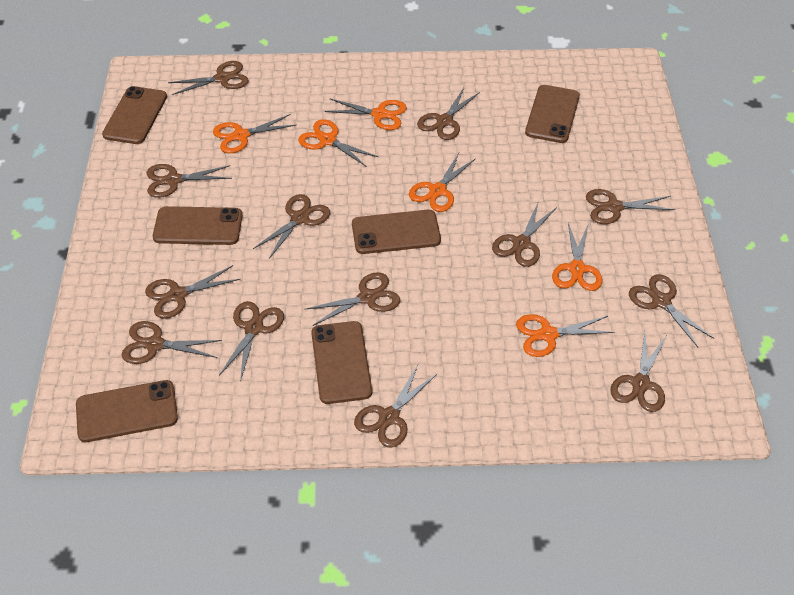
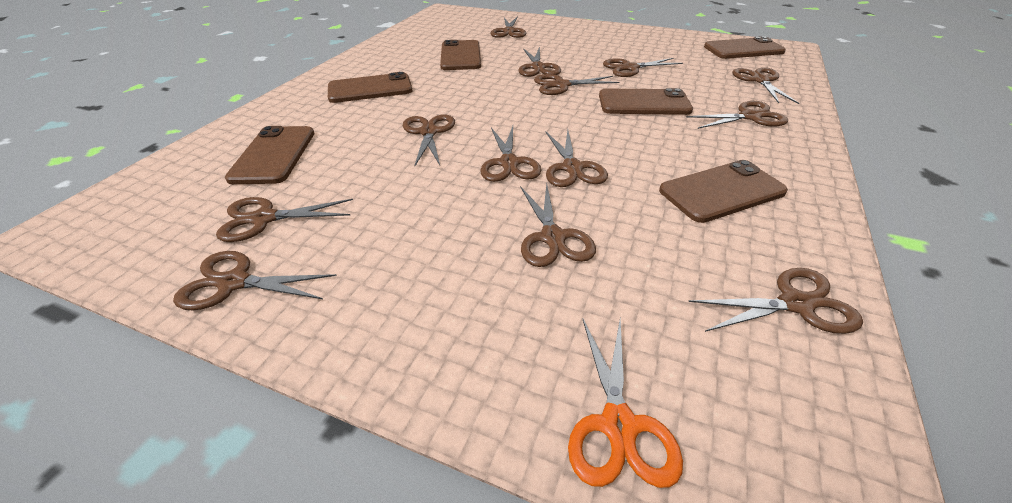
orange scissors: 6 -> 1

